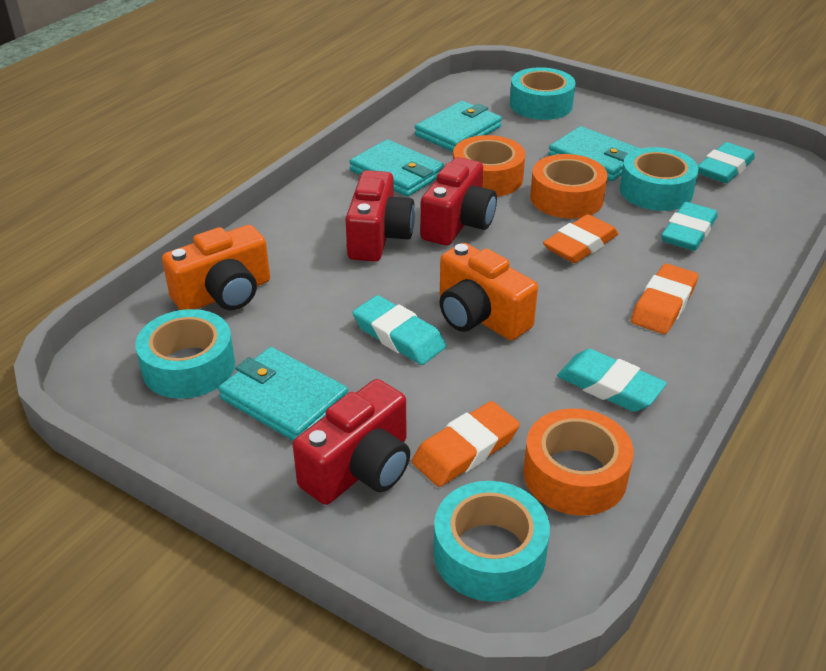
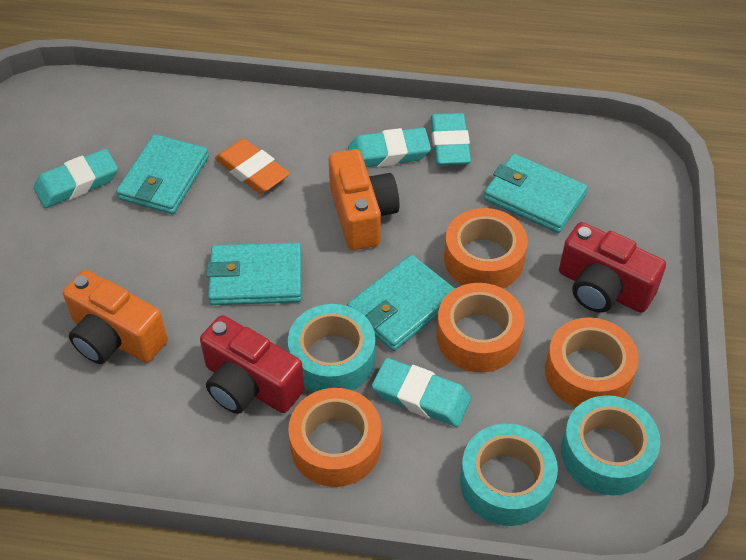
orange eraser: 3 -> 1
orange tape: 3 -> 4
red camera: 3 -> 2
turquoise tape: 4 -> 3

